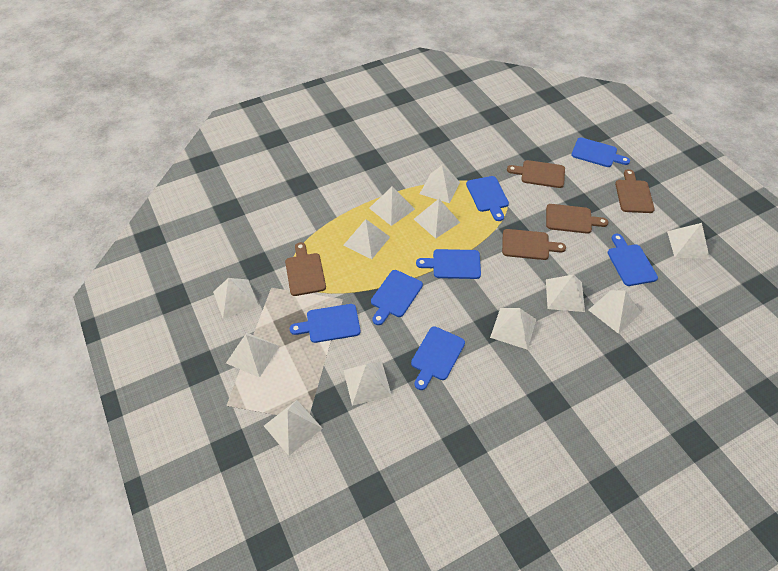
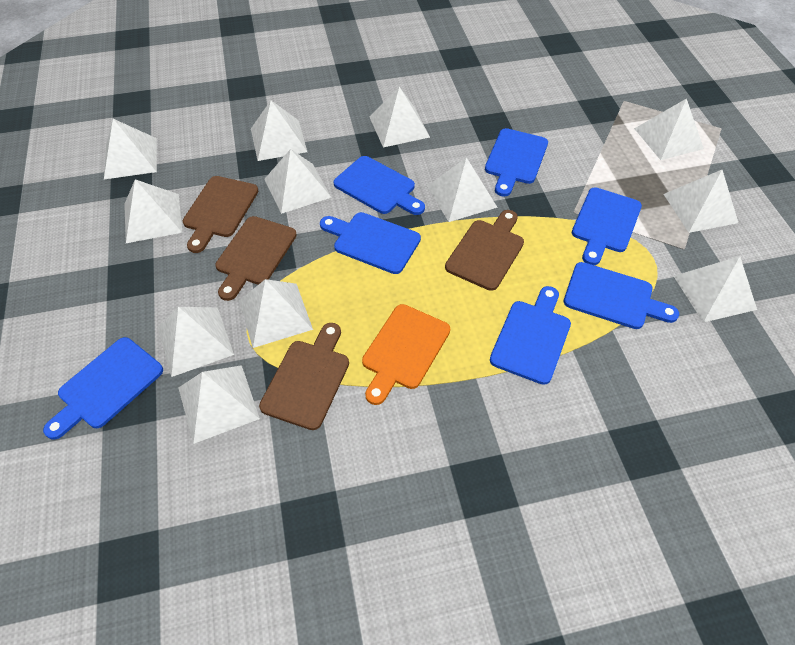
brown cutting board: 5 -> 4
orange cutting board: 0 -> 1

